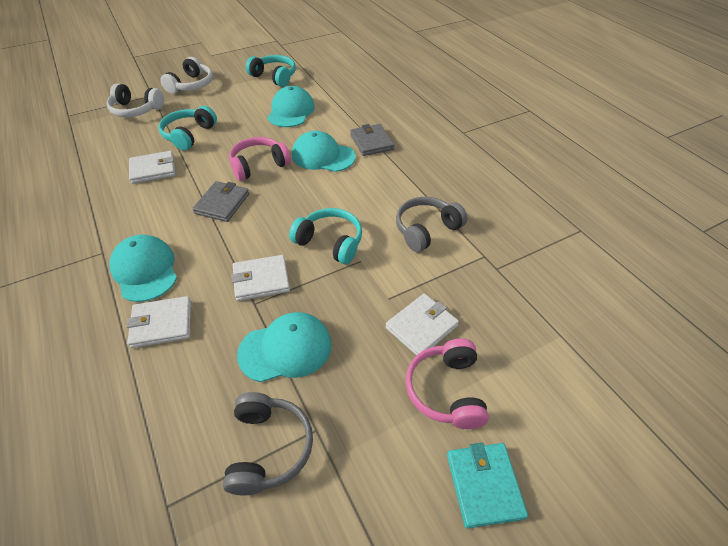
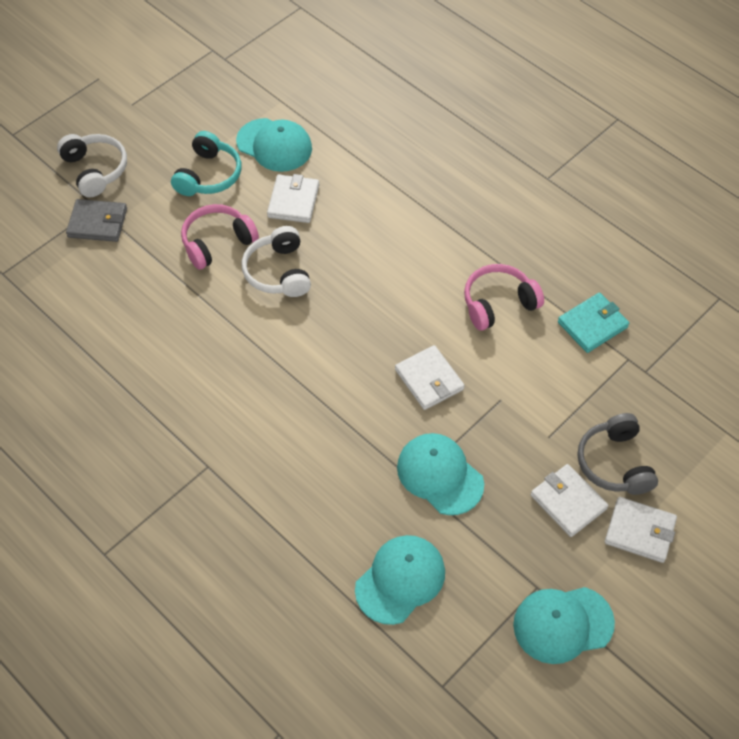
grey headphones: 2 -> 1
grey wallet: 2 -> 1
turquoise headphones: 3 -> 1

